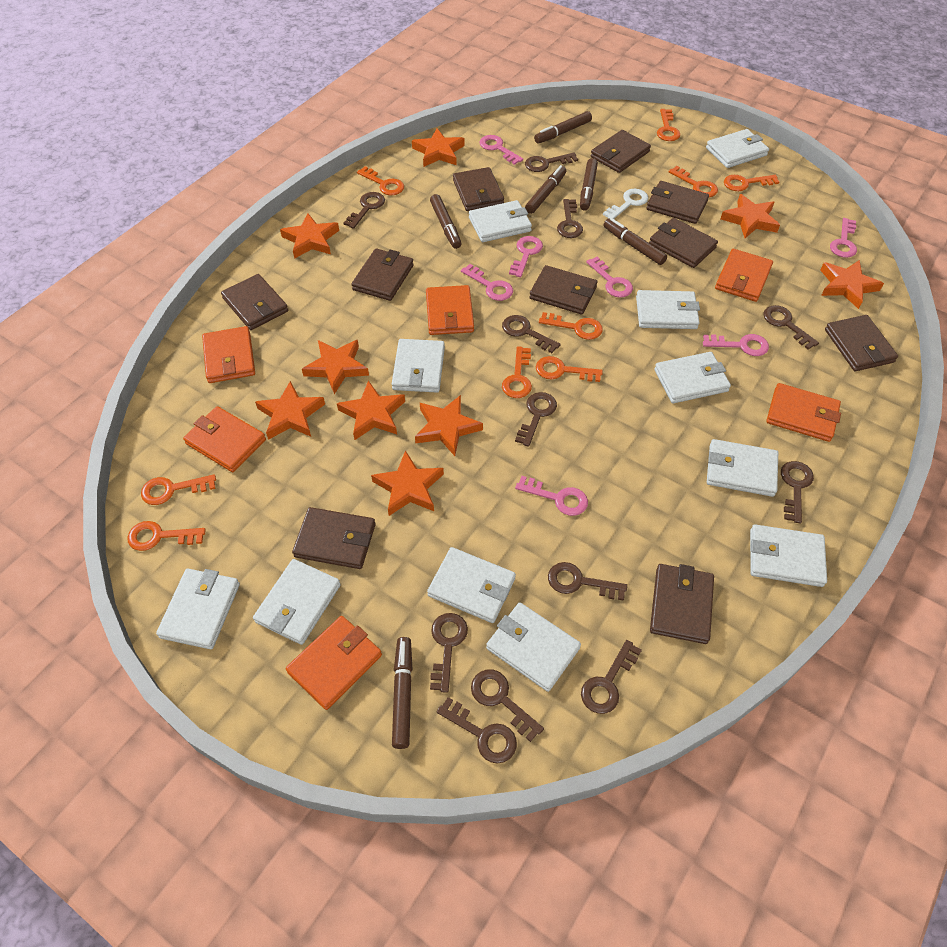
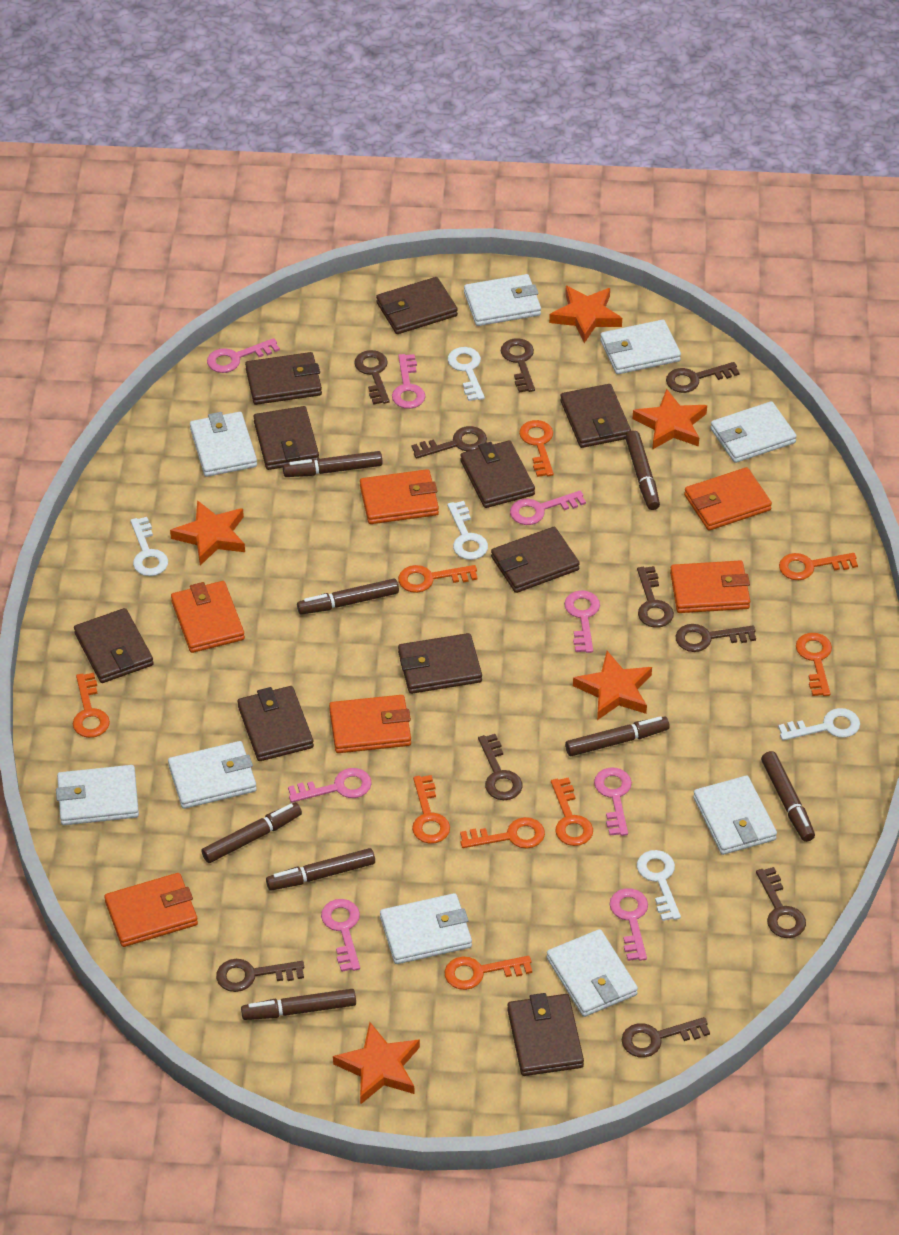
brown key: 12 -> 10
brown marker: 6 -> 8
orange star: 9 -> 5
pink key: 7 -> 8
white key: 1 -> 5
white wallet: 11 -> 9

